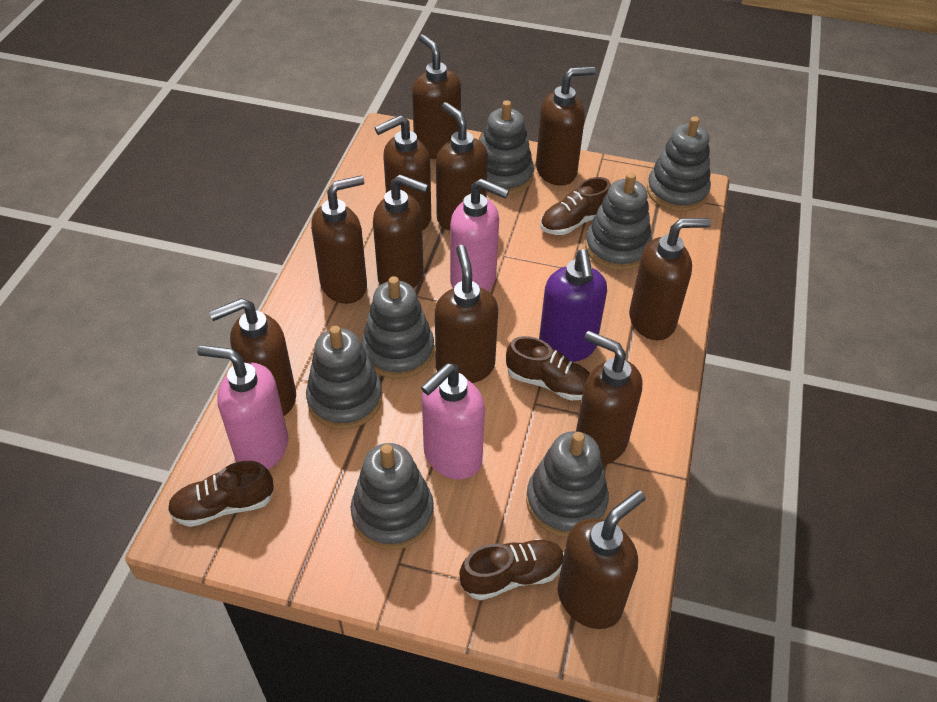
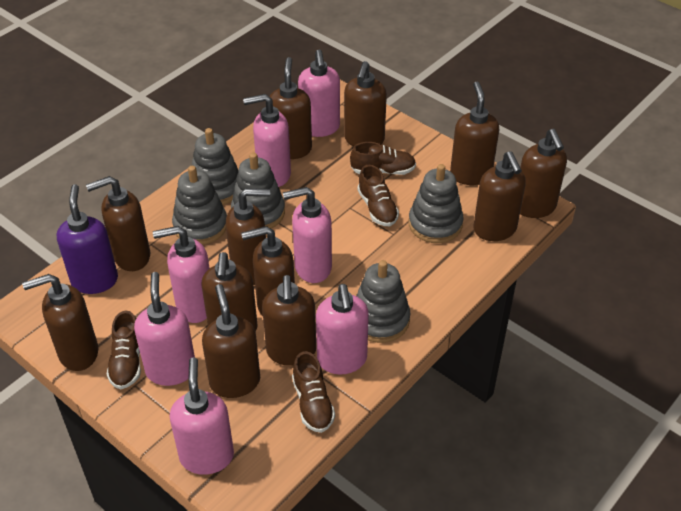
brown soap dispenser: 11 -> 12
grey stacking toy: 7 -> 5
pink soap dispenser: 3 -> 7

